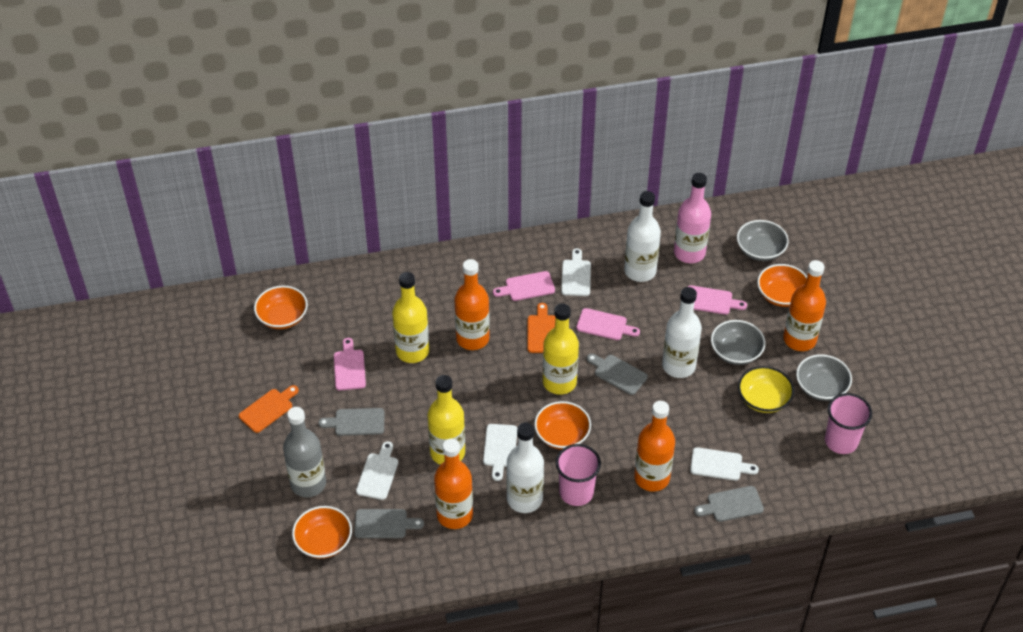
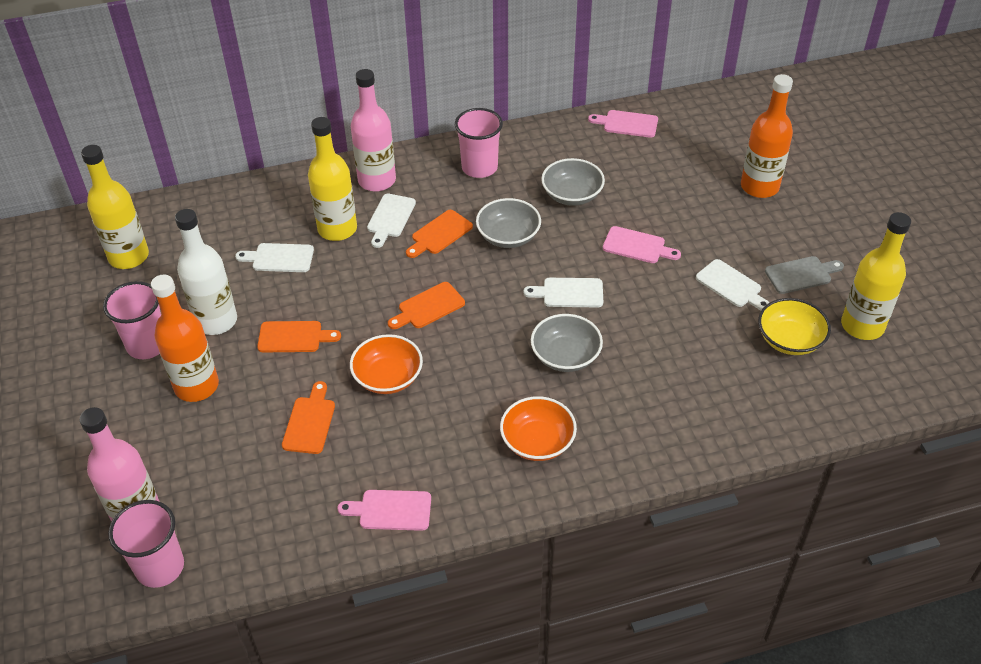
grey bottle: 1 -> 0
grey cutting board: 4 -> 1
orange bottle: 4 -> 2
orange bowl: 4 -> 2
orange cutting board: 2 -> 4
pink bottle: 1 -> 2
pink cup: 2 -> 3
pink cutting board: 4 -> 3
white bottle: 3 -> 1

